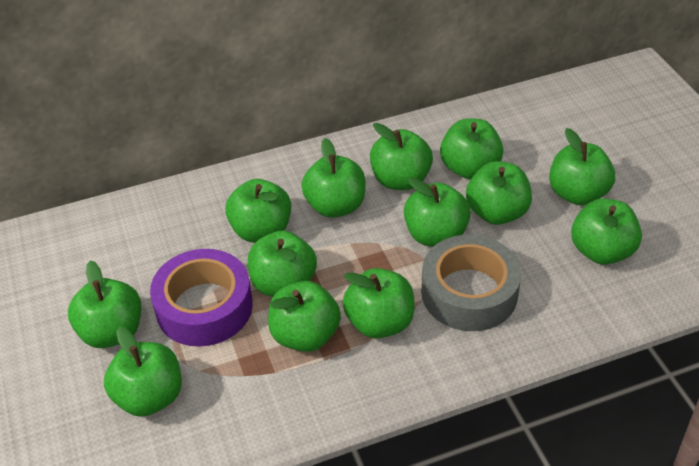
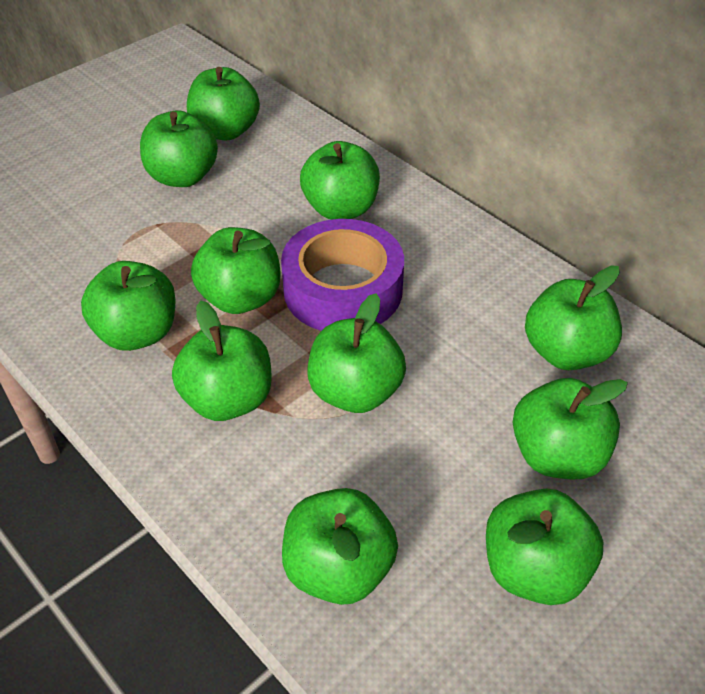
green apple: 13 -> 11
grey tape: 1 -> 0

